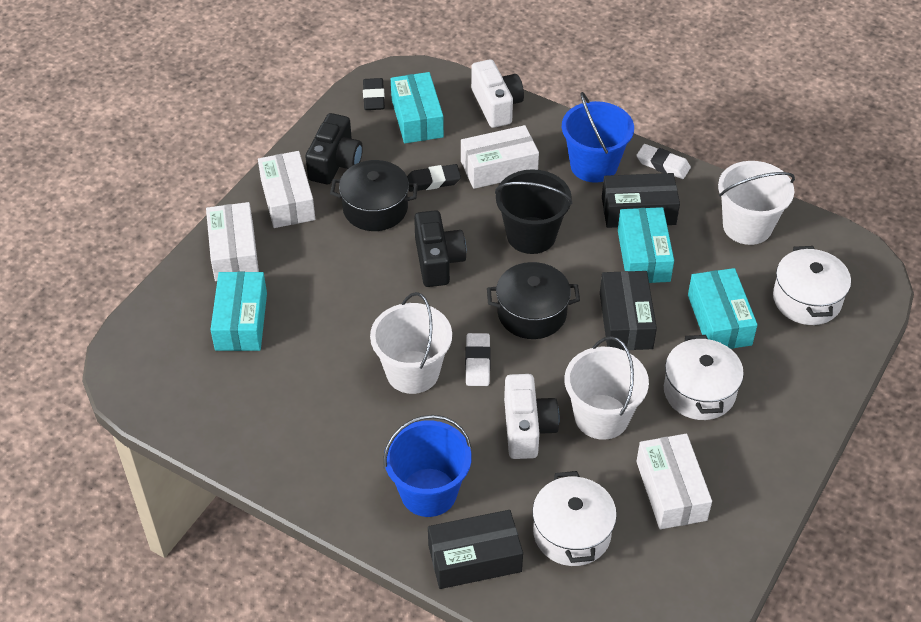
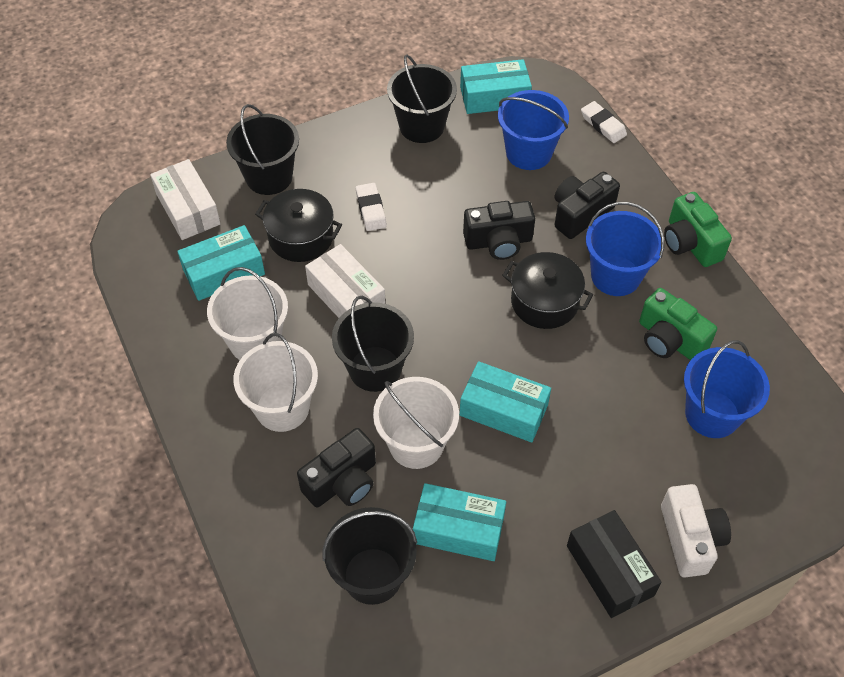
black box: 3 -> 1
black bucket: 1 -> 4
black camera: 2 -> 3
black eraser: 2 -> 0
blue bucket: 2 -> 3
green camera: 0 -> 2
white box: 4 -> 2
white camera: 2 -> 1
white pot: 3 -> 0

